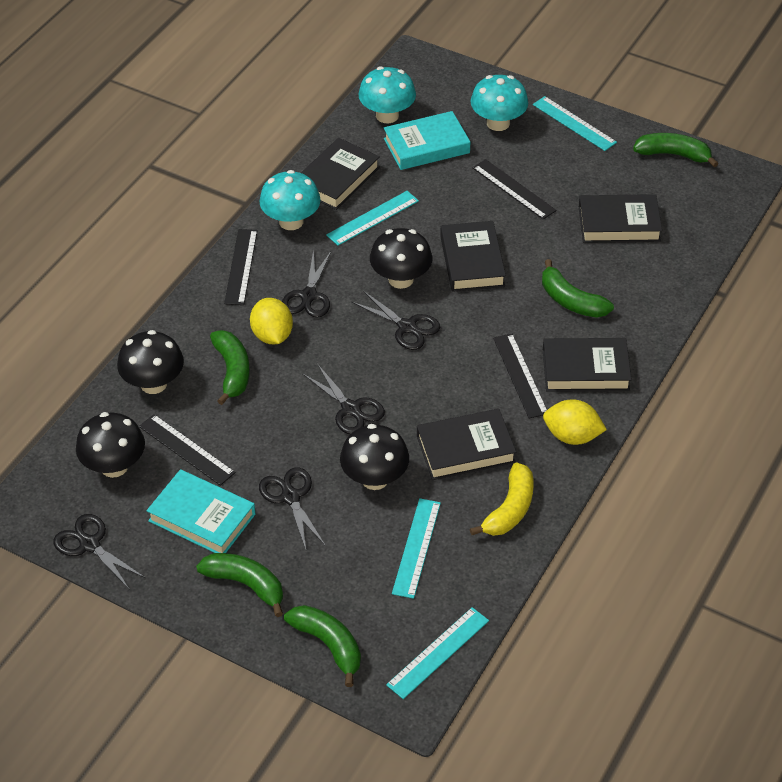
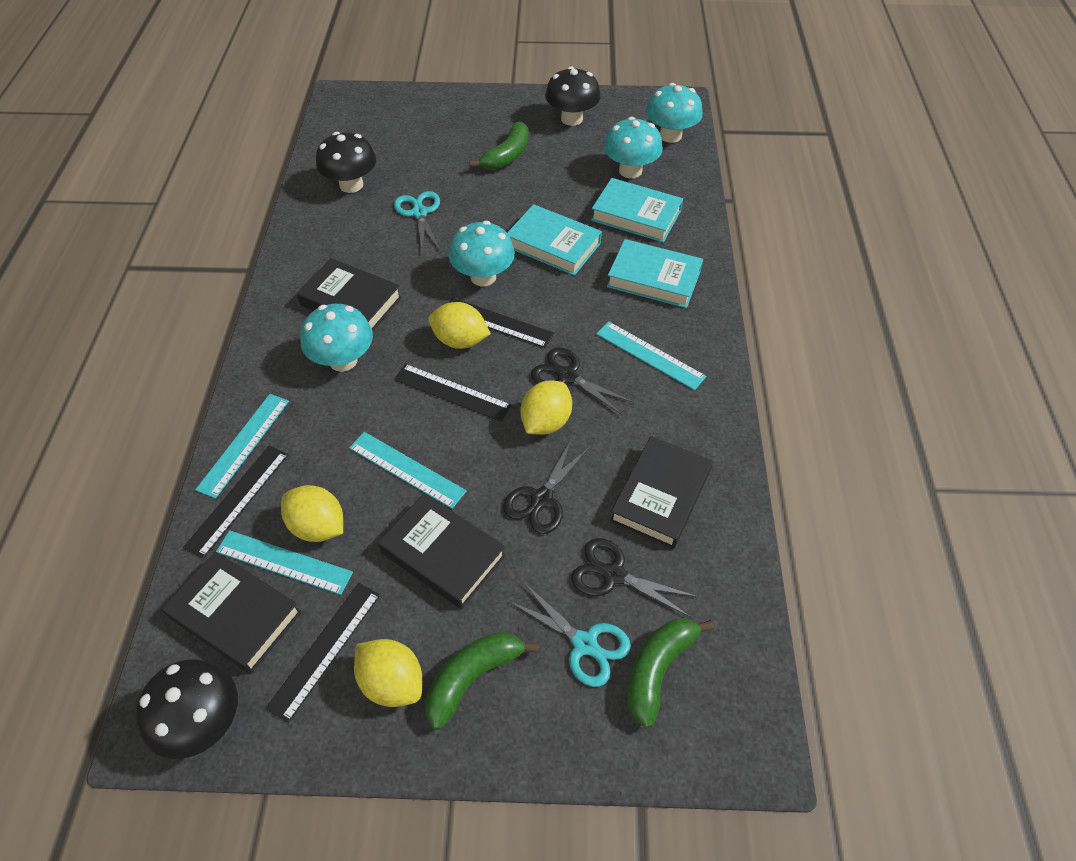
black book: 5 -> 4
black mushroom: 4 -> 3
black scissors: 5 -> 3
green banana: 5 -> 3
turquoise book: 2 -> 3
turquoise mushroom: 3 -> 4
turquoise scissors: 0 -> 2
yellow banana: 1 -> 0
yellow lemon: 2 -> 4

